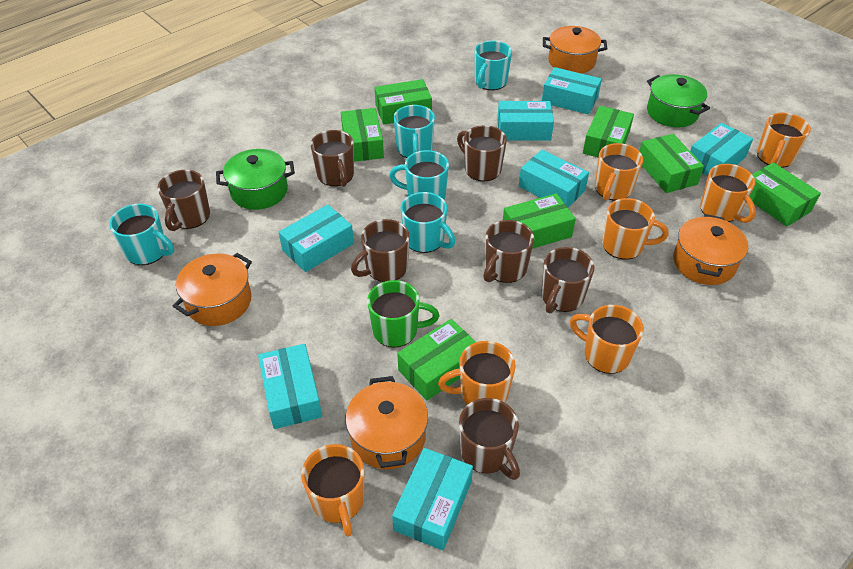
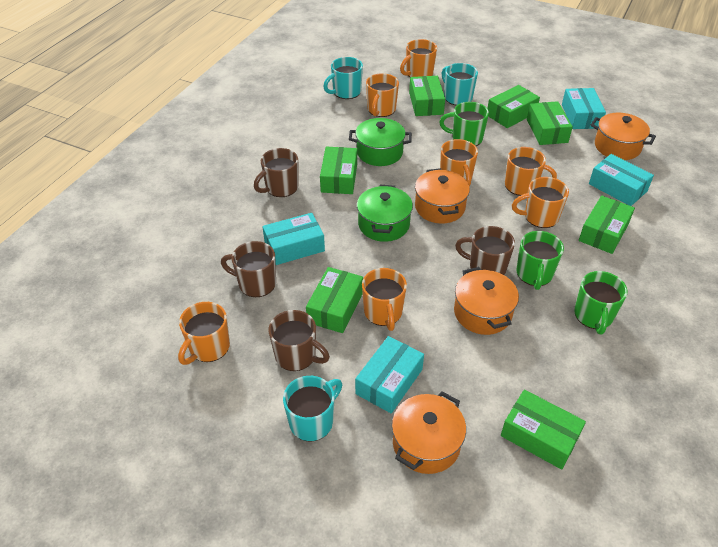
brown mug: 7 -> 4
green mug: 1 -> 3
turquoise box: 7 -> 4
turquoise mug: 5 -> 3

